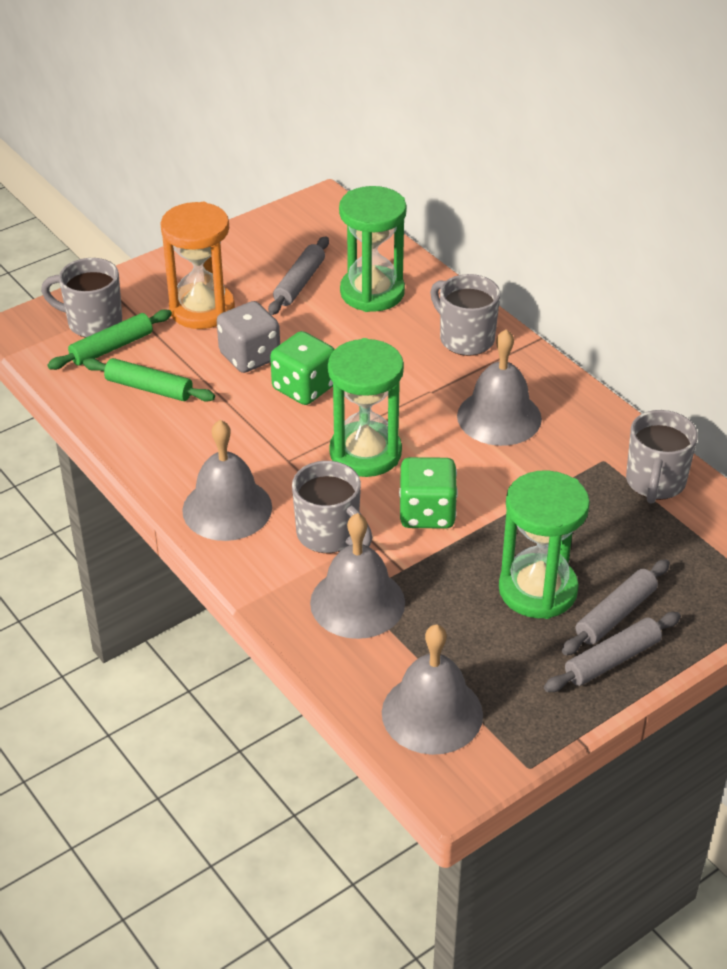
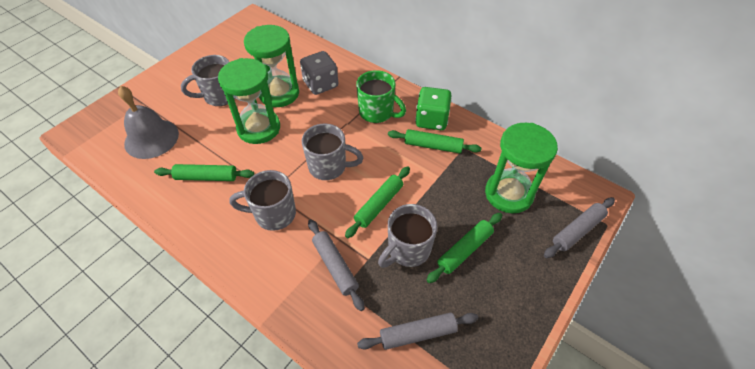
green dice: 2 -> 1
green mug: 0 -> 1
green rolling pin: 2 -> 4
grey bell: 4 -> 1
orange hourglass: 1 -> 0

